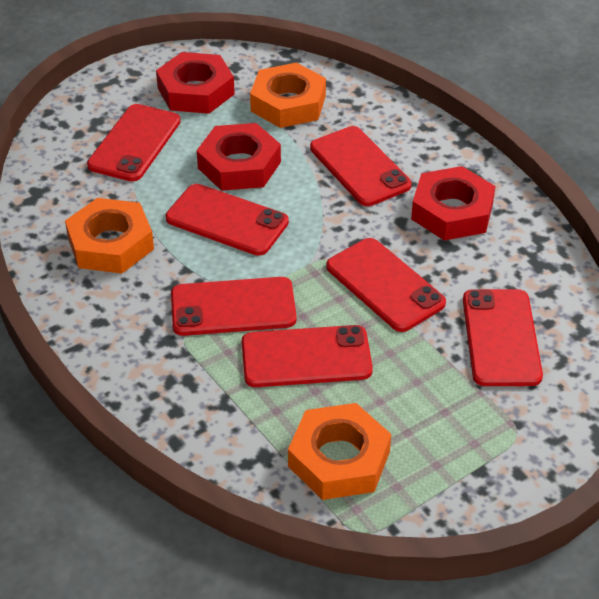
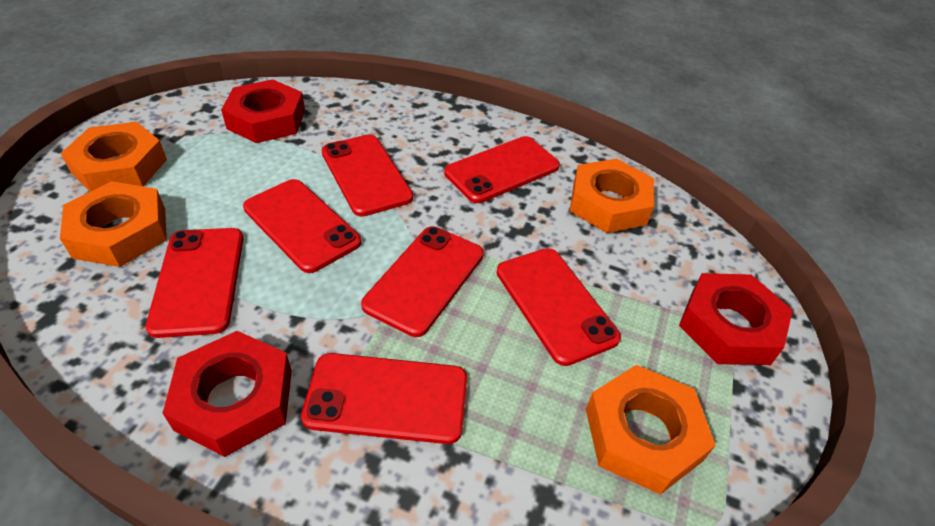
orange nut: 3 -> 4

